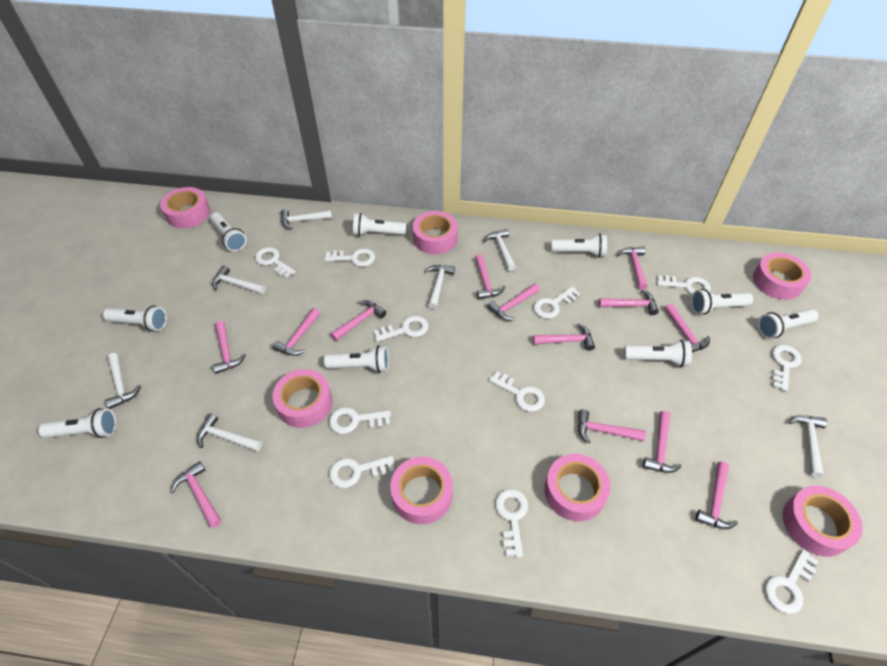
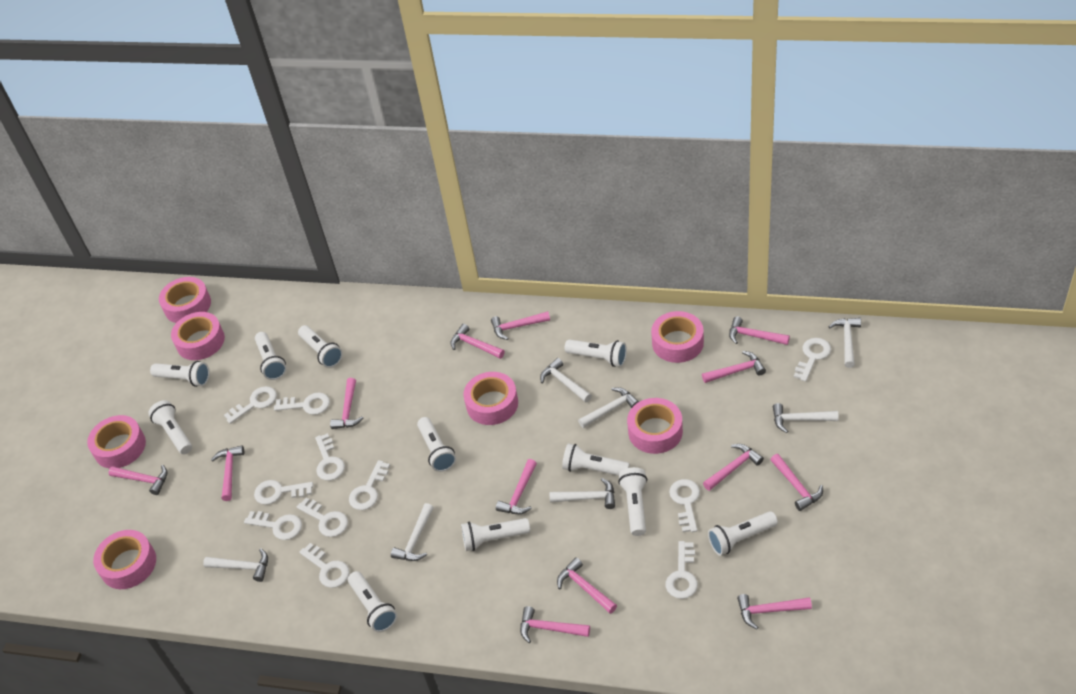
white flashlight: 9 -> 11

